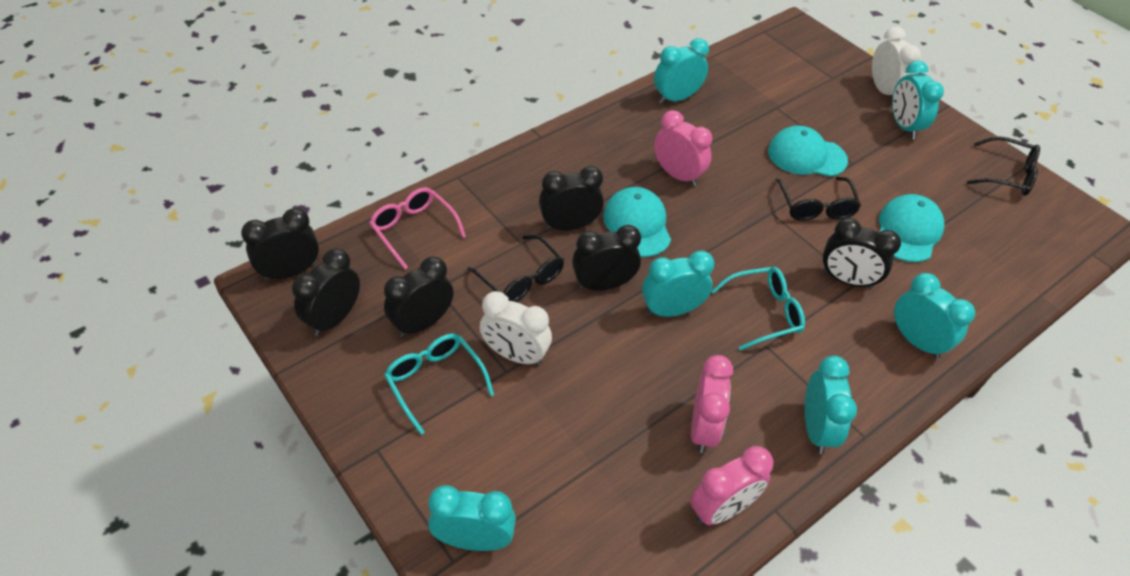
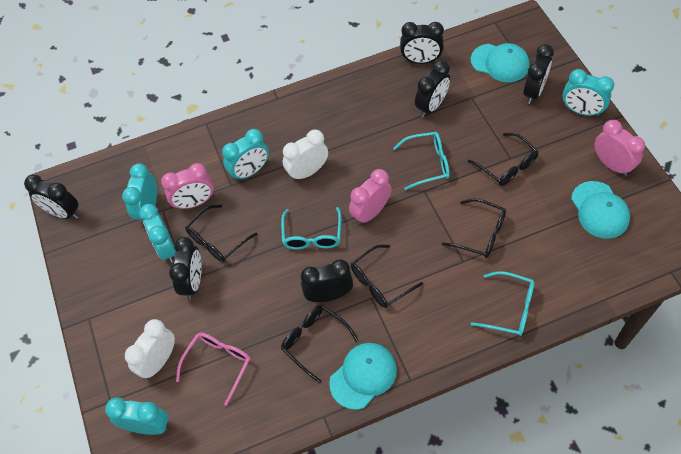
black glasses: 3 -> 5
turquoise clock: 6 -> 5
turquoise glasses: 2 -> 3

